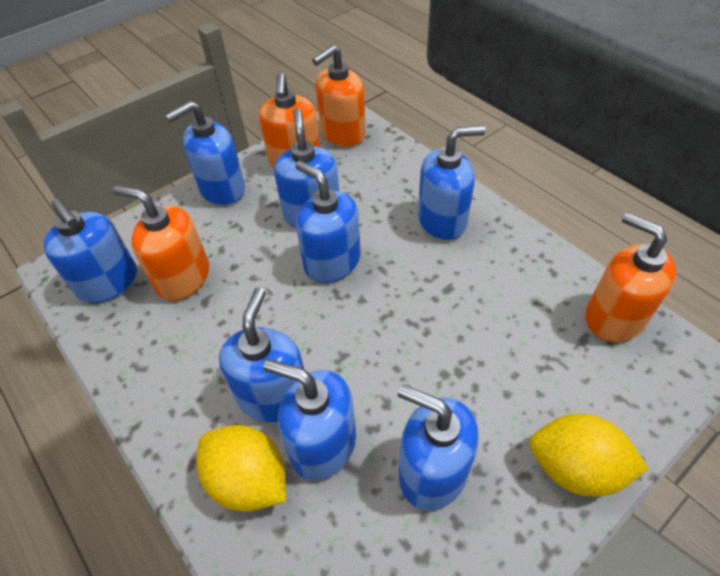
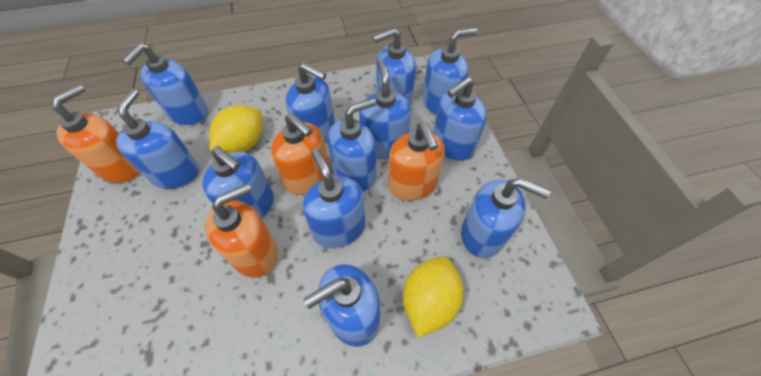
blue soap dispenser: 8 -> 12

